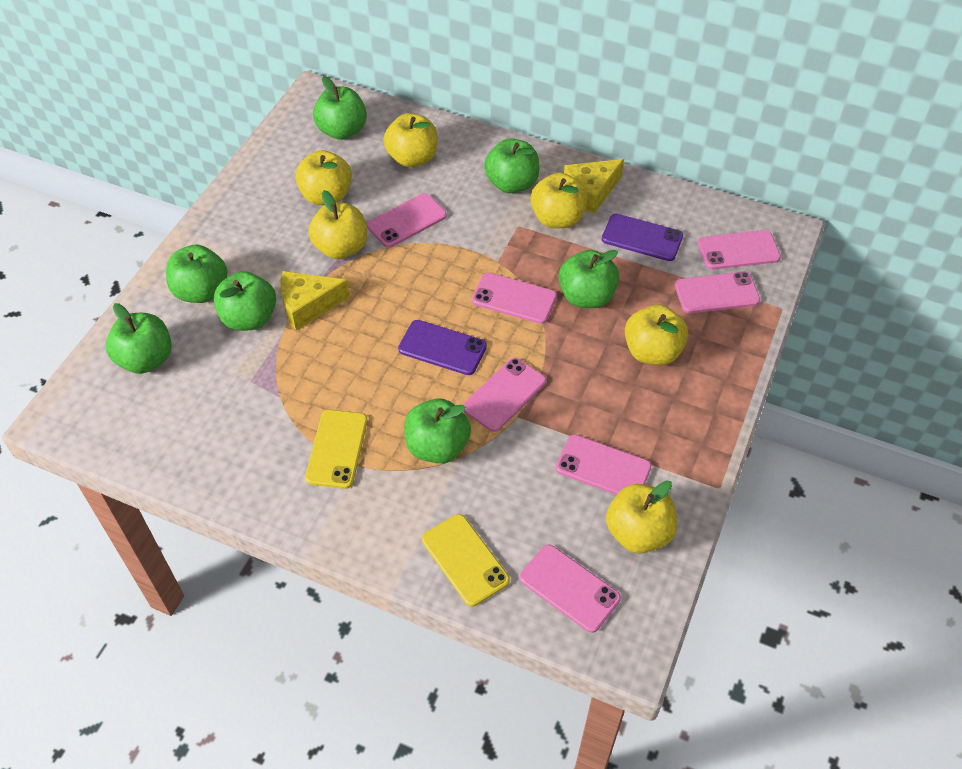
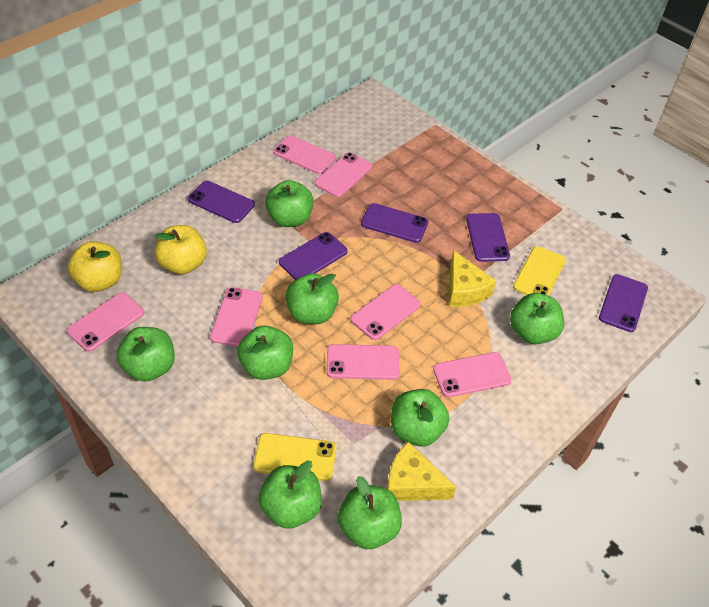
green apple: 7 -> 8
purple phone: 2 -> 5
yellow apple: 6 -> 2

